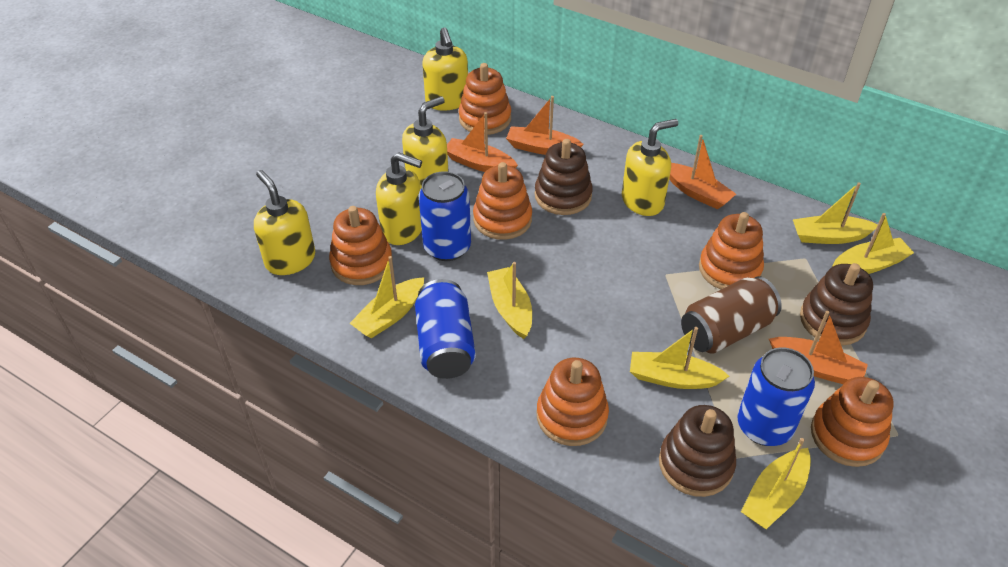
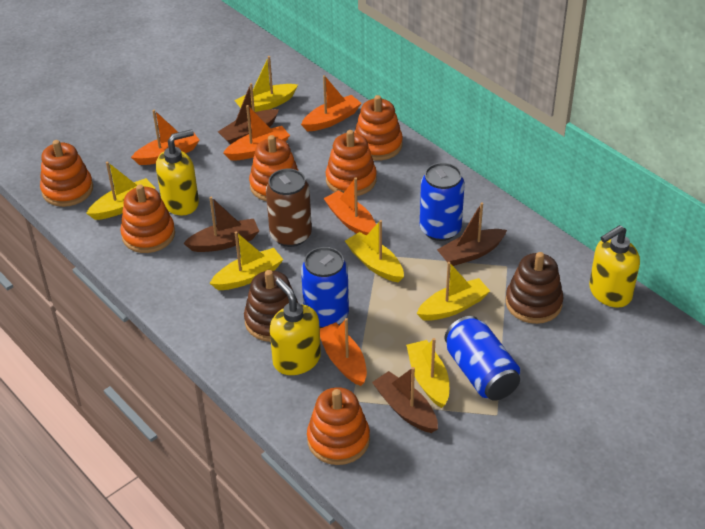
brown boat: 0 -> 4
brown stacking toy: 3 -> 2
orange boat: 4 -> 5
yellow soap dispenser: 5 -> 3

